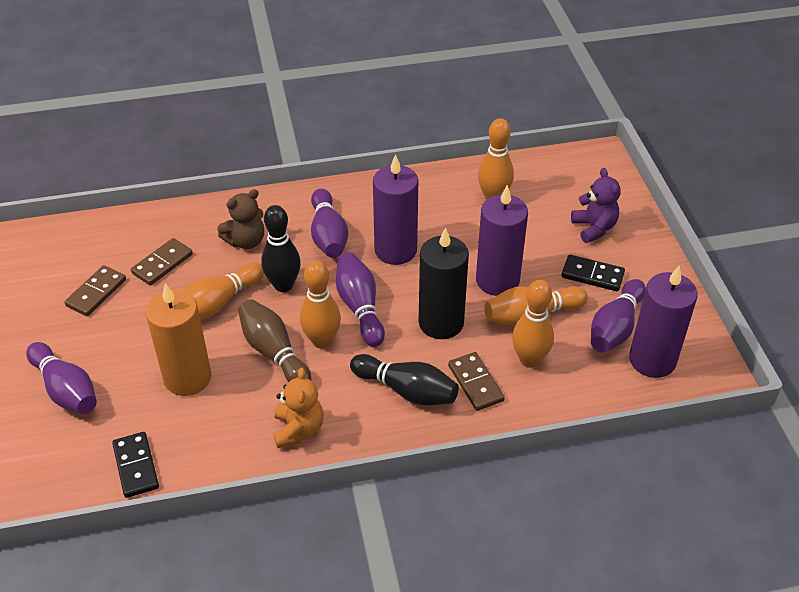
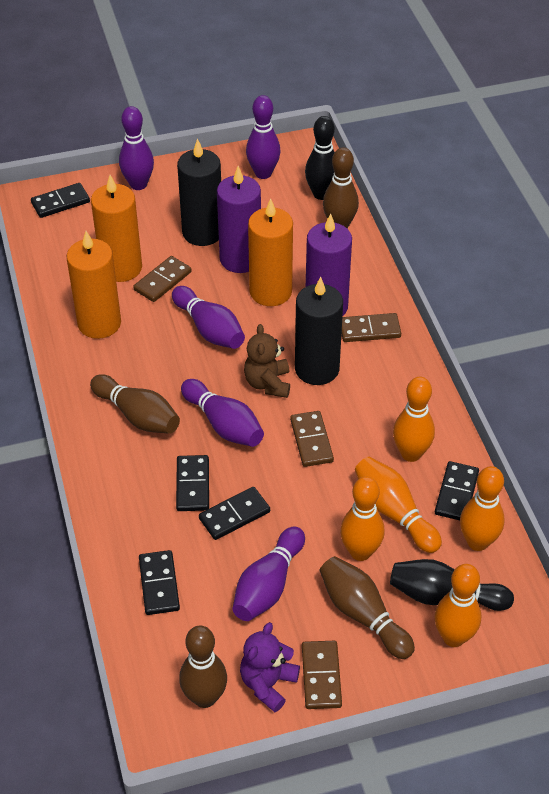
black candle: 1 -> 2
black domino: 2 -> 5
brown bowling pin: 1 -> 4
brown domino: 3 -> 4
orange candle: 1 -> 3
orange teddy bear: 1 -> 0
purple bowling pin: 4 -> 5
purple candle: 3 -> 2

